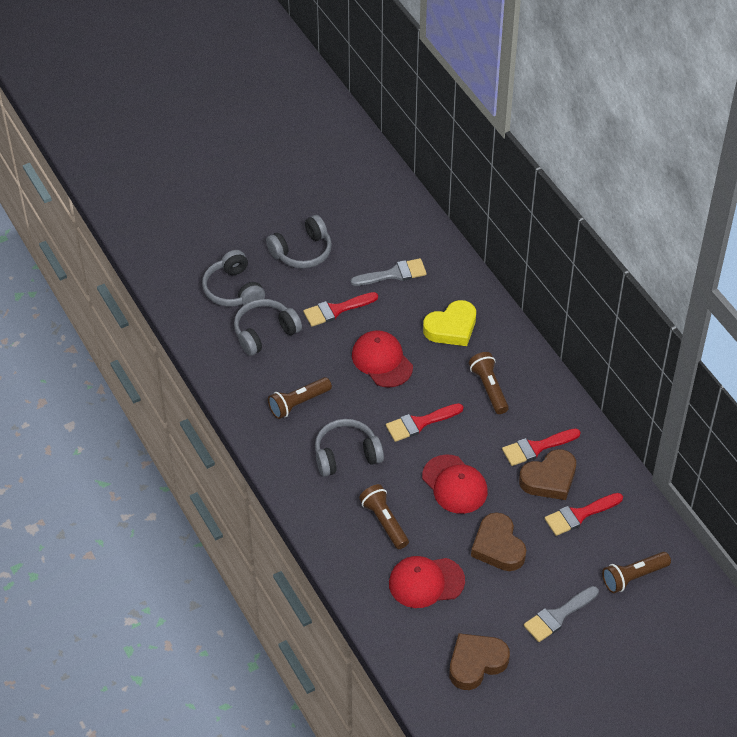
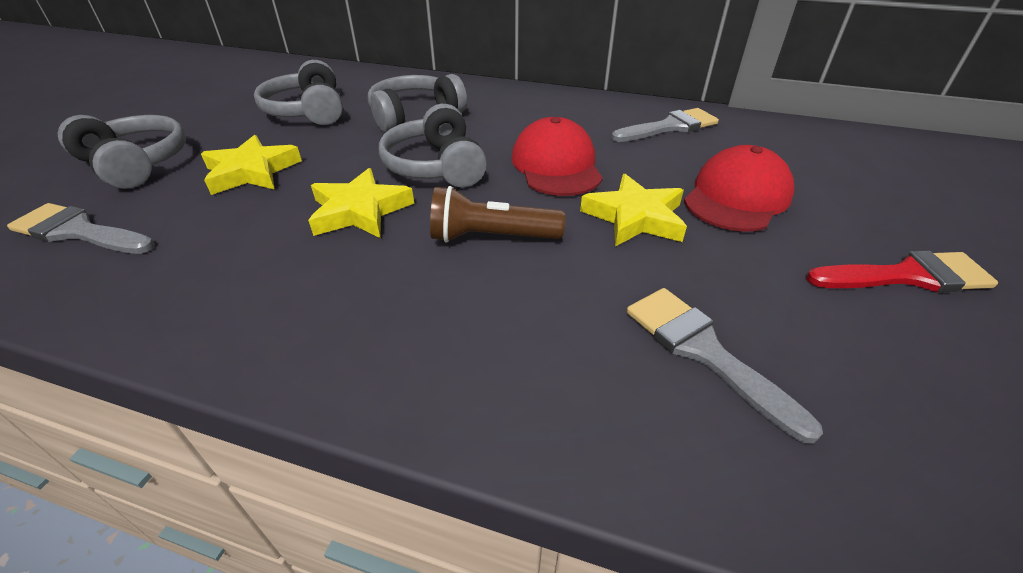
brown flashlight: 4 -> 1
brown heart: 3 -> 0
grey brush: 2 -> 3
red brush: 4 -> 1
red cap: 3 -> 2
yellow heart: 1 -> 0
yellow star: 0 -> 3

